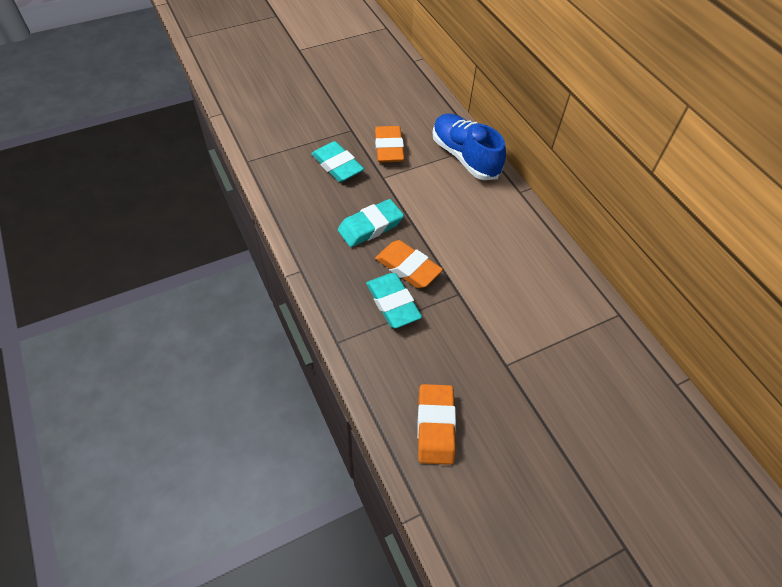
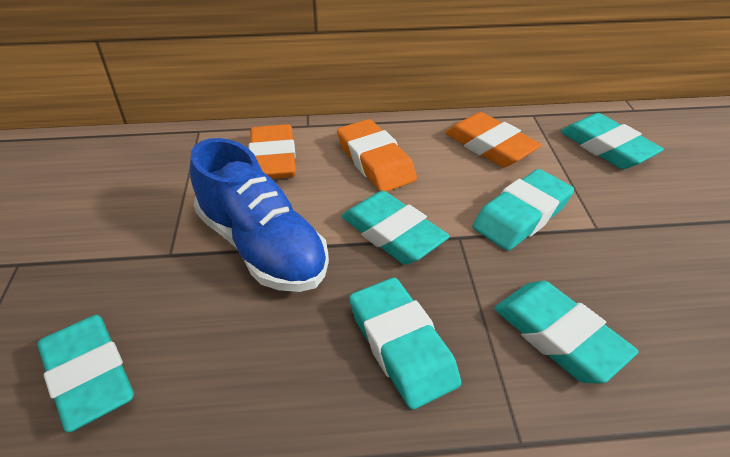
turquoise eraser: 3 -> 6

